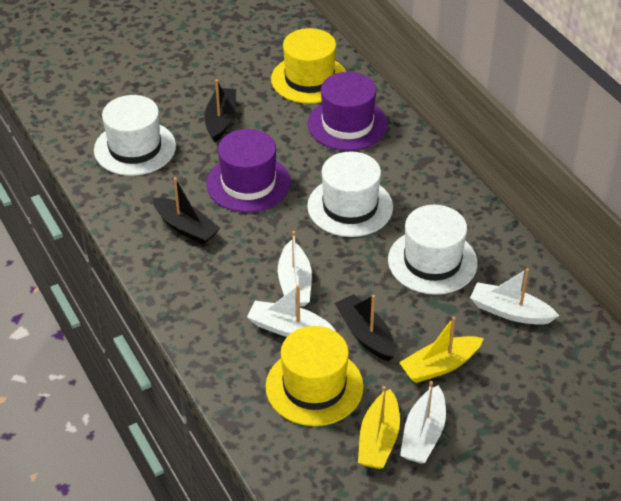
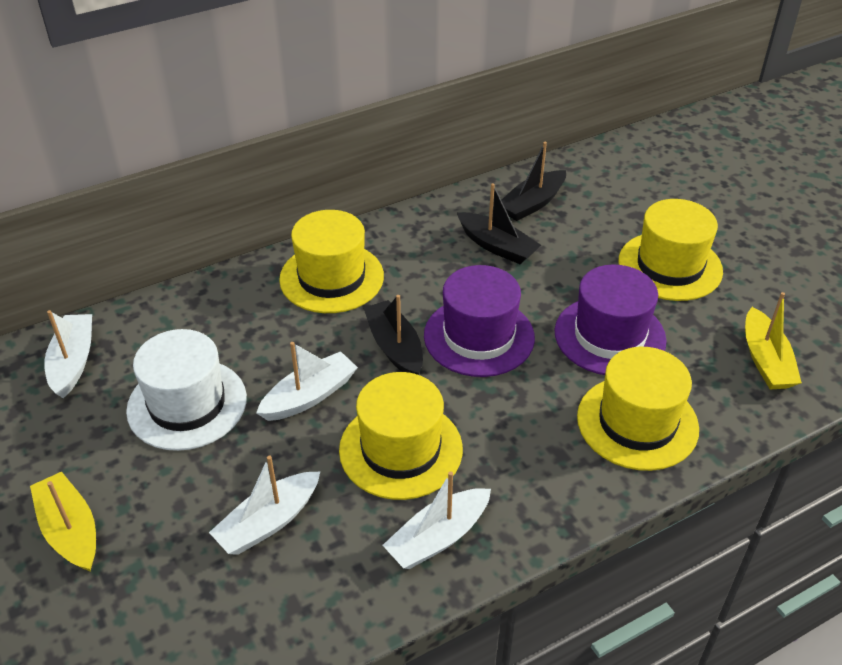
white hat: 3 -> 1
yellow hat: 2 -> 4

